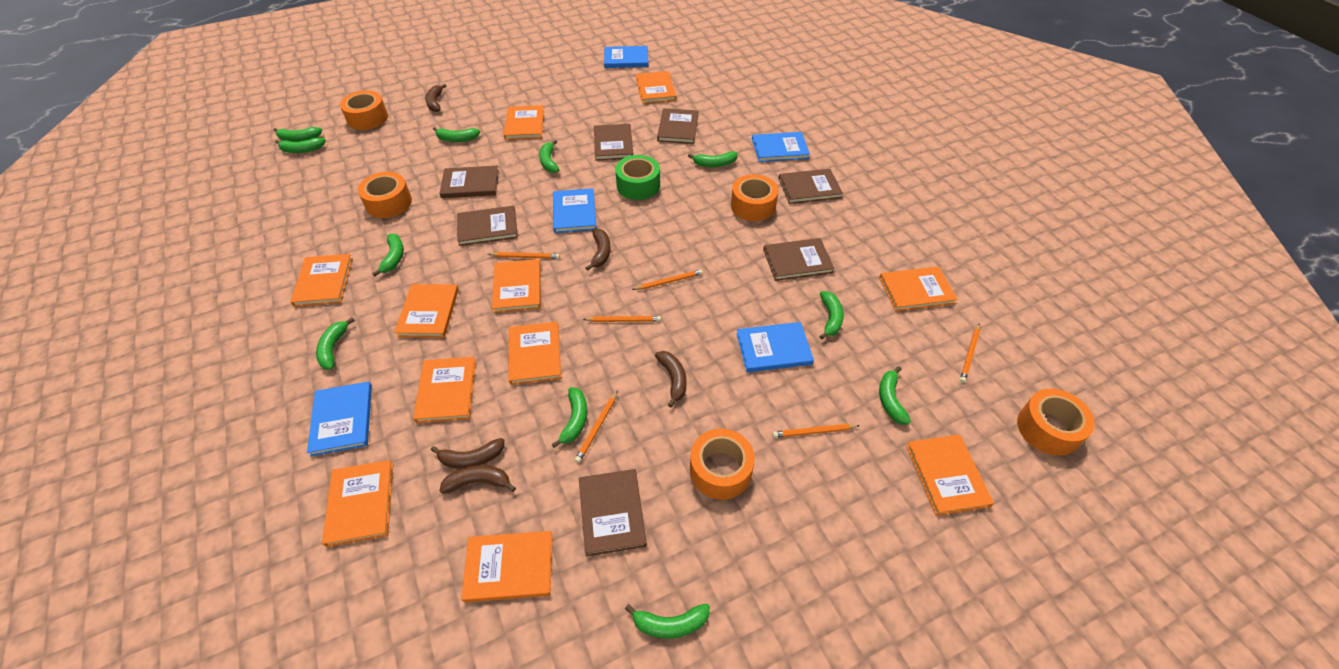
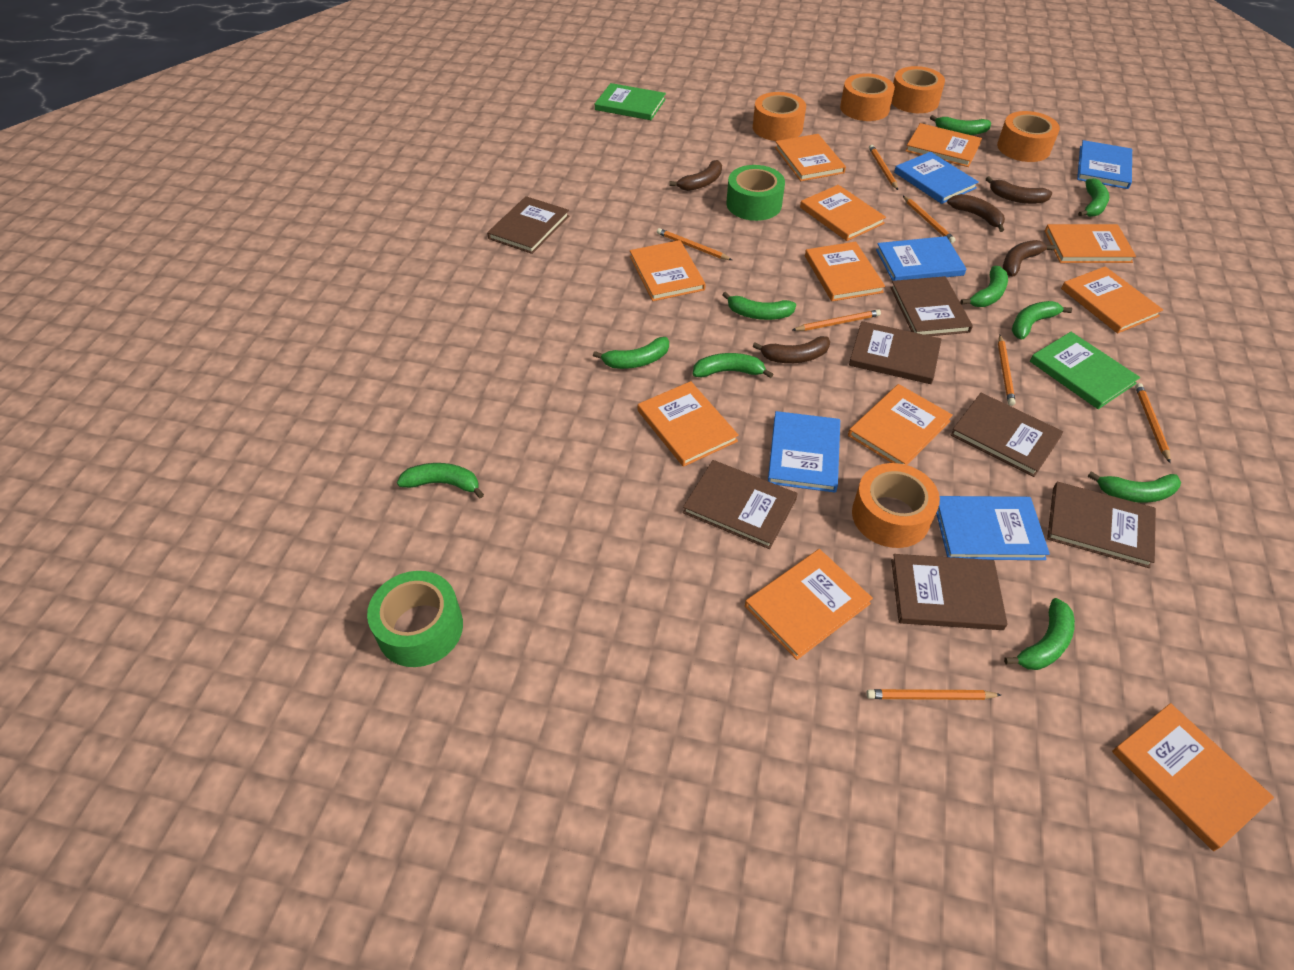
green banana: 11 -> 10
green book: 0 -> 2
green tape: 1 -> 2
orange pencil: 6 -> 7

